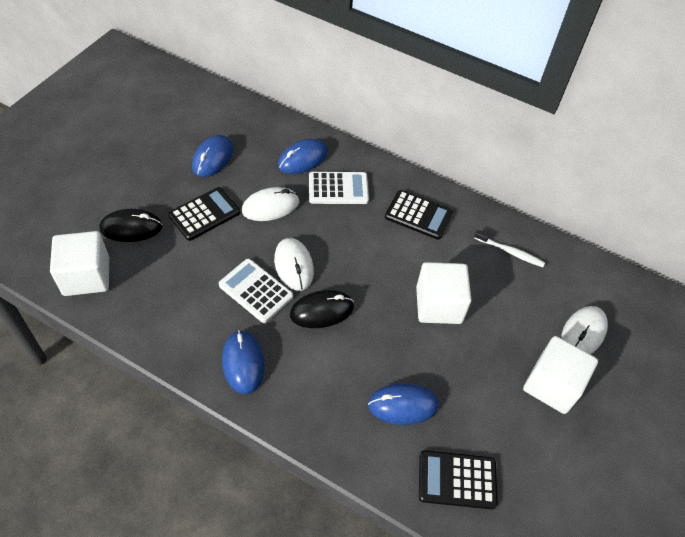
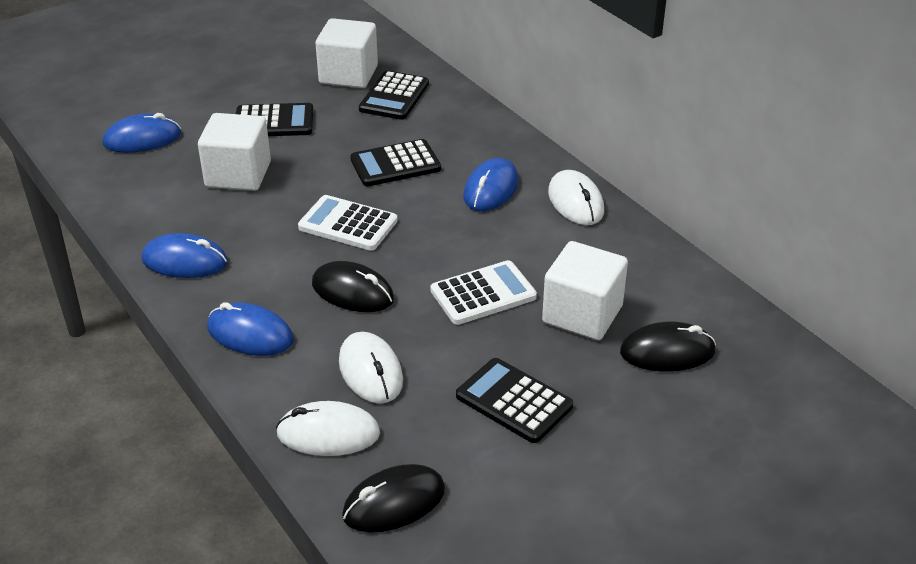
black calculator: 3 -> 4
black mouse: 2 -> 3
white toothbrush: 1 -> 0

